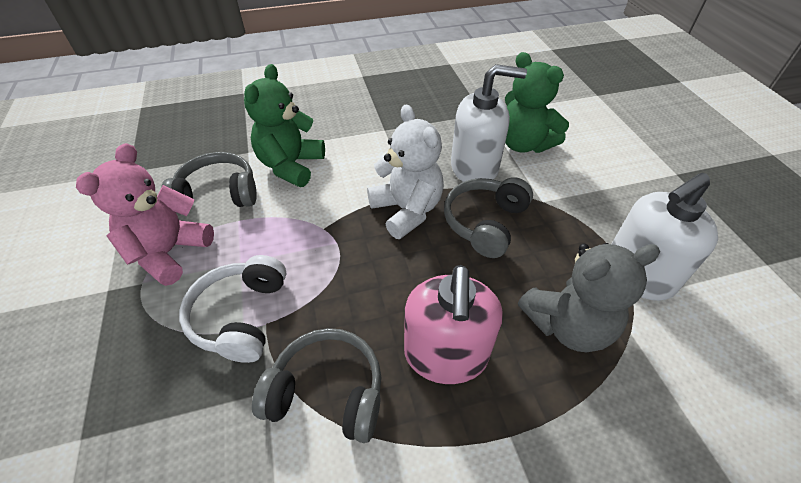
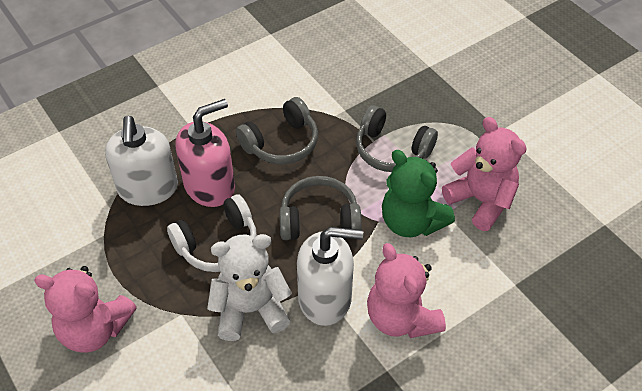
green teddy bear: 2 -> 1
grey teddy bear: 1 -> 0
pink teddy bear: 1 -> 3

